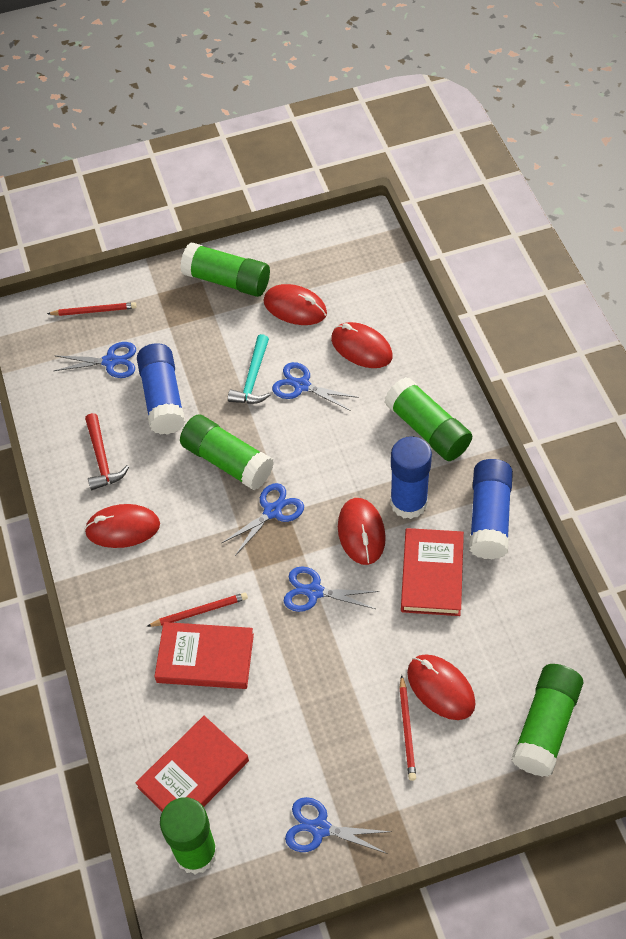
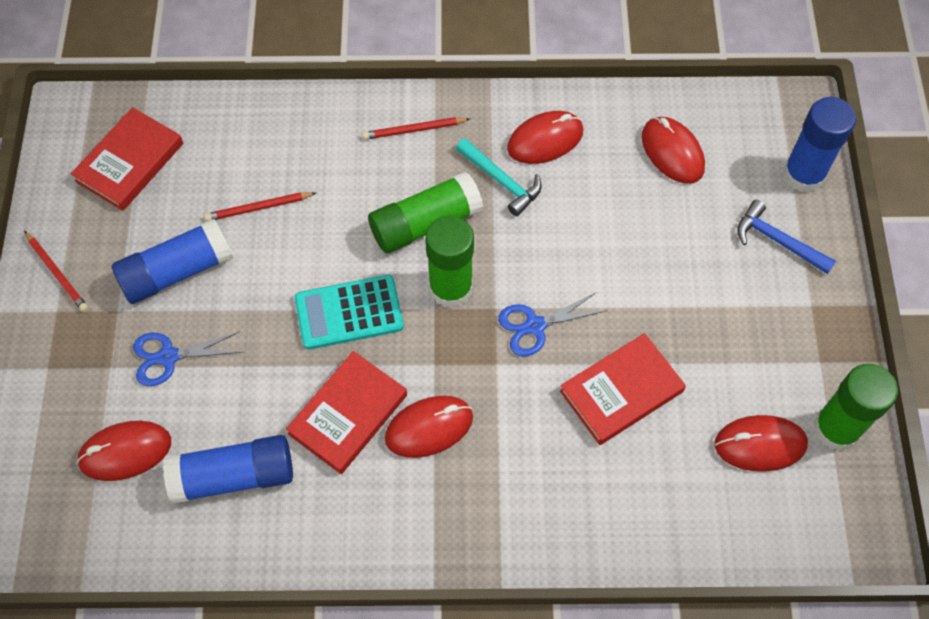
blue hammer: 0 -> 1
blue scissors: 5 -> 2
green glue stick: 5 -> 3
red hammer: 1 -> 0
turquoise calculator: 0 -> 1

